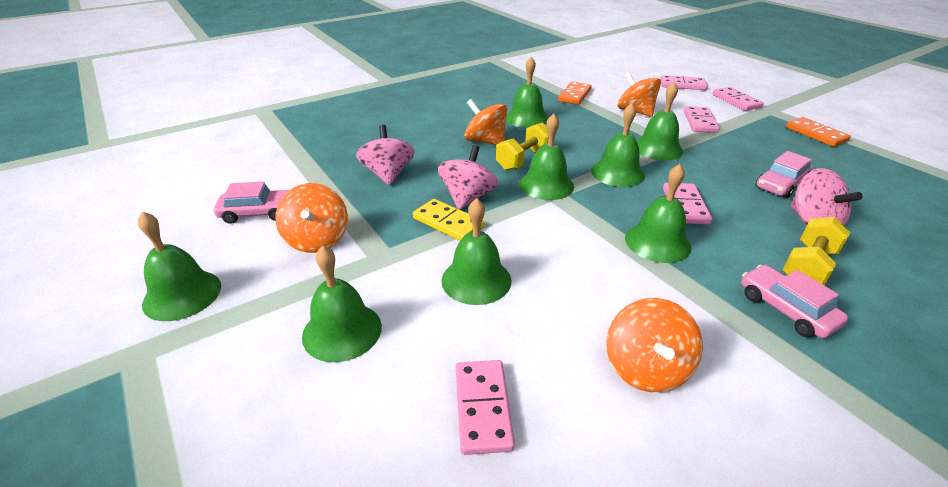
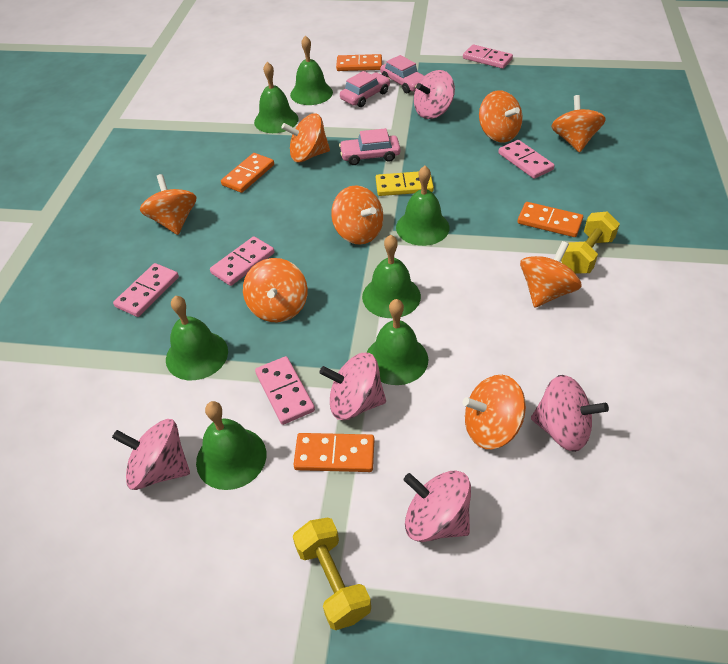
green bell: 8 -> 7
orange domino: 2 -> 4
orange spinning top: 4 -> 8
pink spinning top: 3 -> 5

